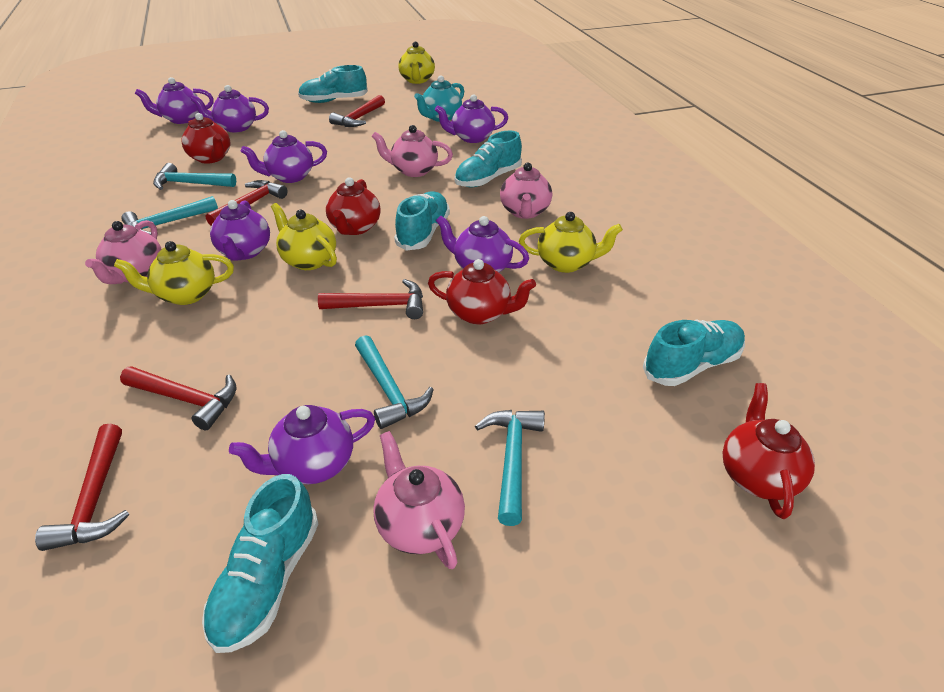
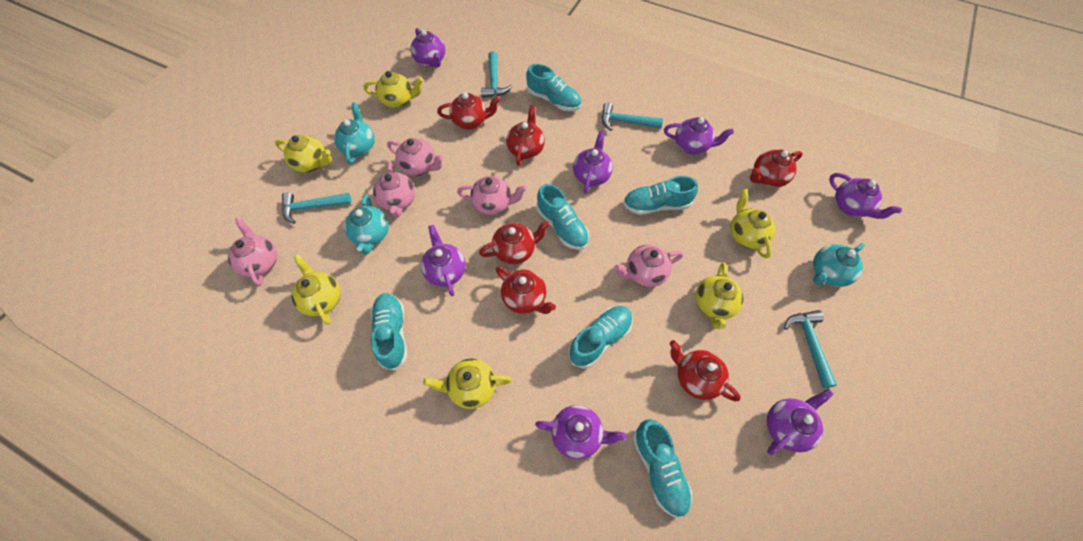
pink teapot: 4 -> 5
red hammer: 5 -> 0
red teapot: 4 -> 6
turquoise shoe: 5 -> 6
turquoise teapot: 1 -> 3
yellow teapot: 4 -> 6

